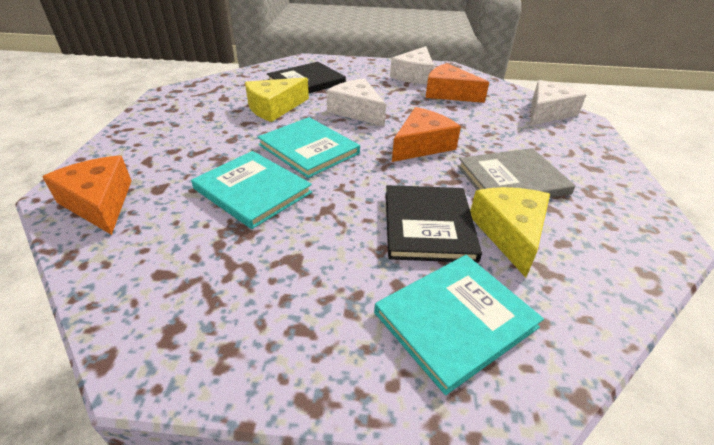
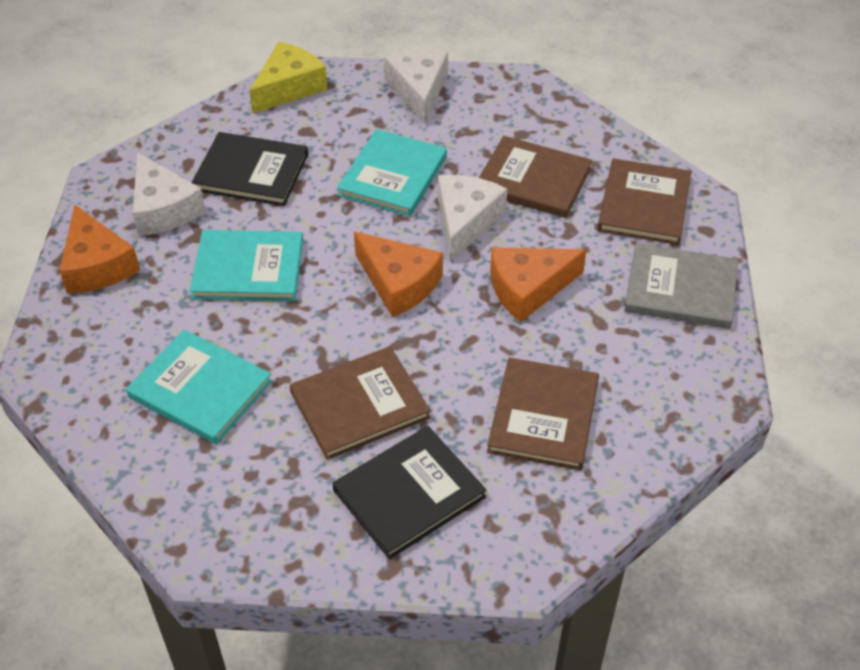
brown book: 0 -> 4
yellow cheese: 2 -> 1

